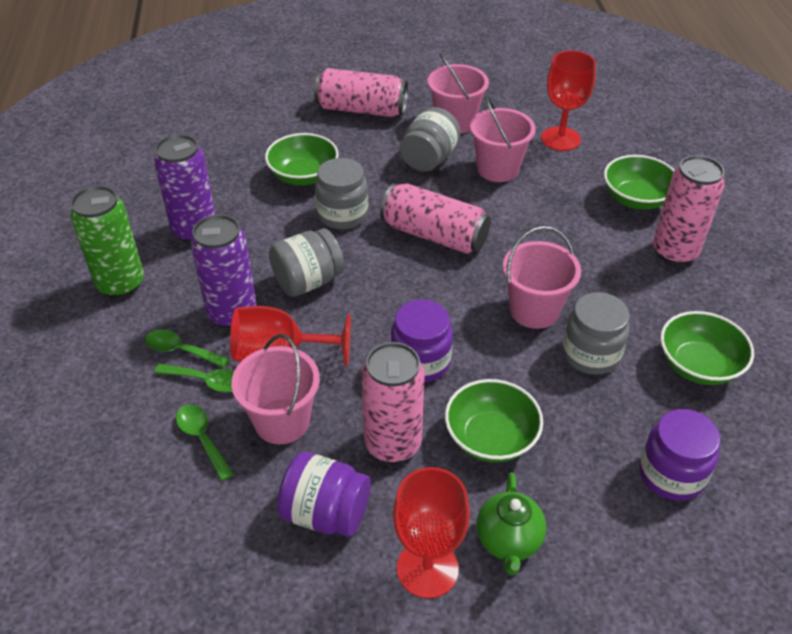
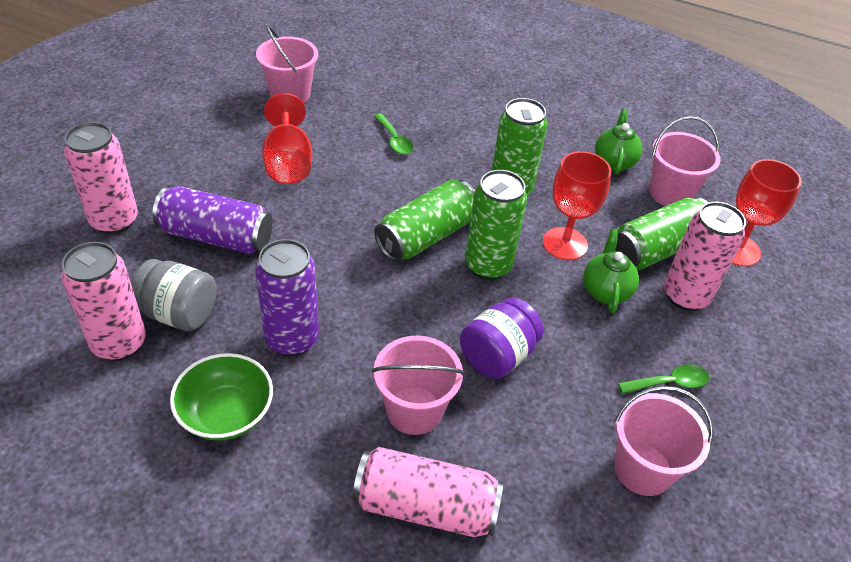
green bowl: 4 -> 1
green can: 1 -> 4
green spoon: 3 -> 2
green teapot: 1 -> 2
grey jar: 4 -> 1
purple jar: 3 -> 1

